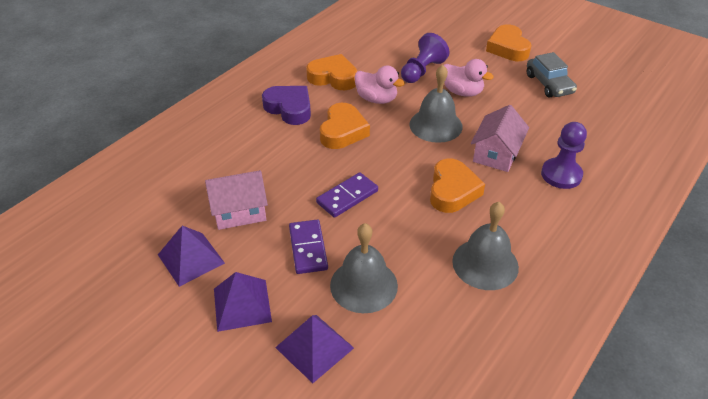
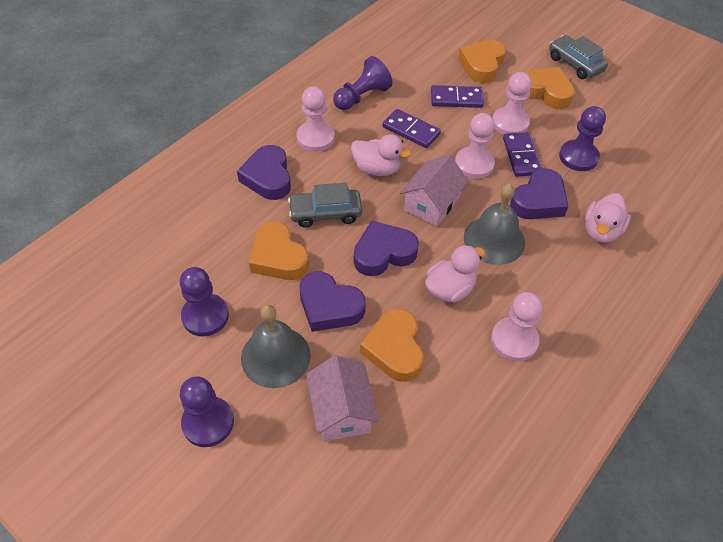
grey bell: 3 -> 2
grey car: 1 -> 2
pink duck: 2 -> 3
pink pawn: 0 -> 4
purple domino: 2 -> 3
purple heart: 1 -> 4
purple pawn: 2 -> 4
purple pyramid: 3 -> 0

